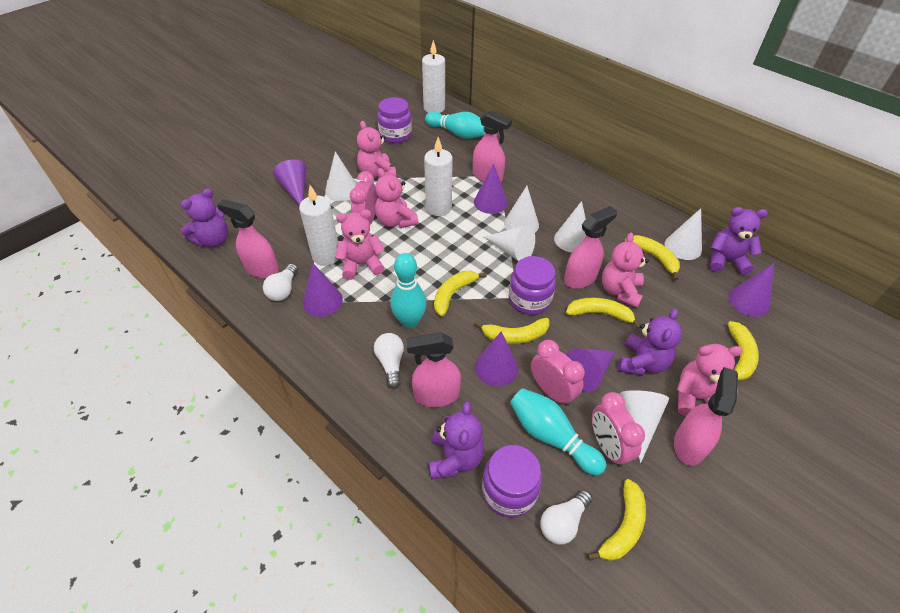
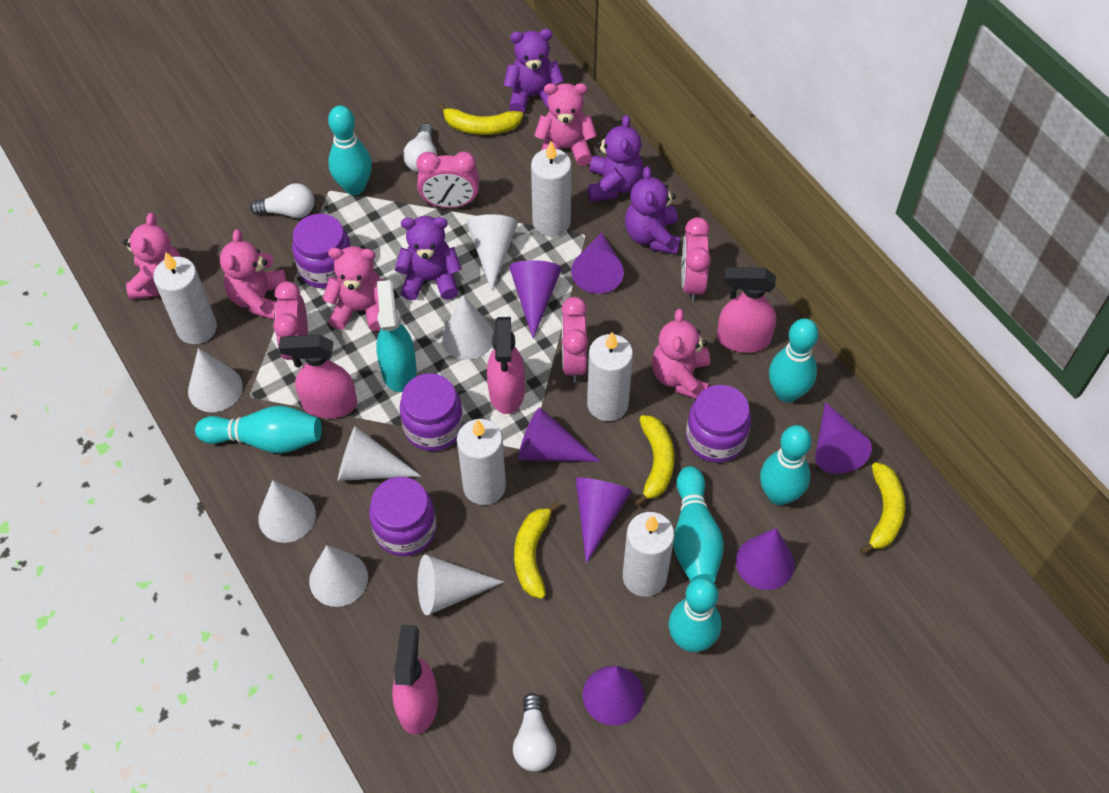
pink clock: 3 -> 4
pink spray bottle: 5 -> 4
purple cone: 6 -> 7
purple jar: 3 -> 4
turquoise bowling pin: 3 -> 6
turquoise spray bottle: 0 -> 1
white candle: 3 -> 5
white cone: 6 -> 7
yellow banana: 6 -> 4

